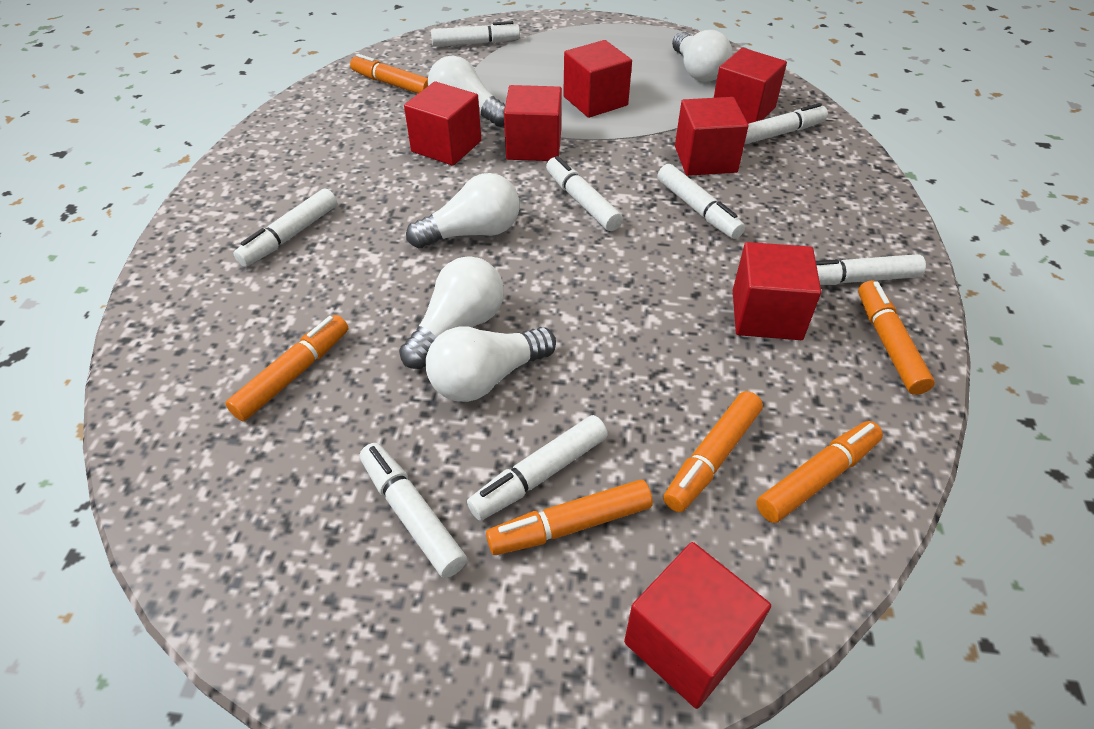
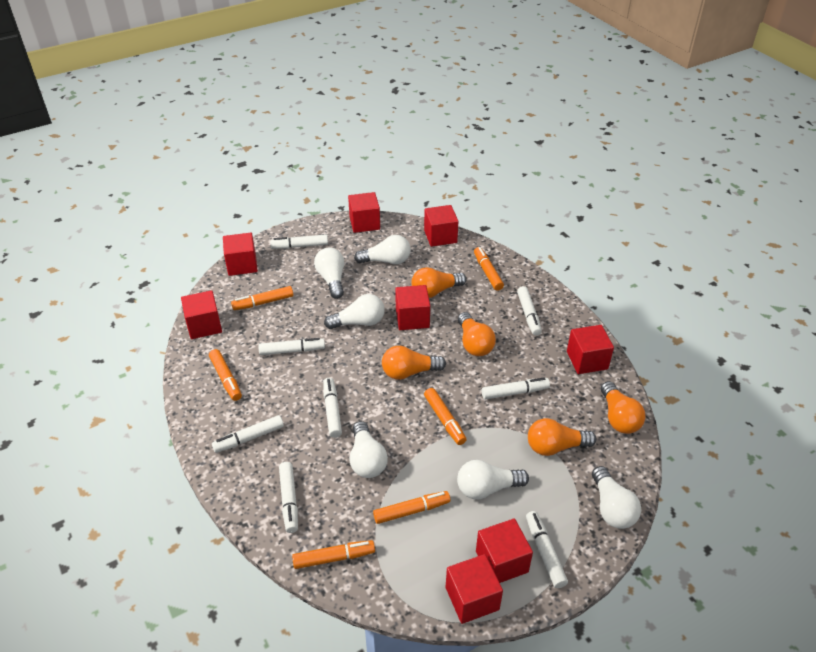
orange light bulb: 0 -> 5
red cube: 7 -> 8
white light bulb: 5 -> 6

